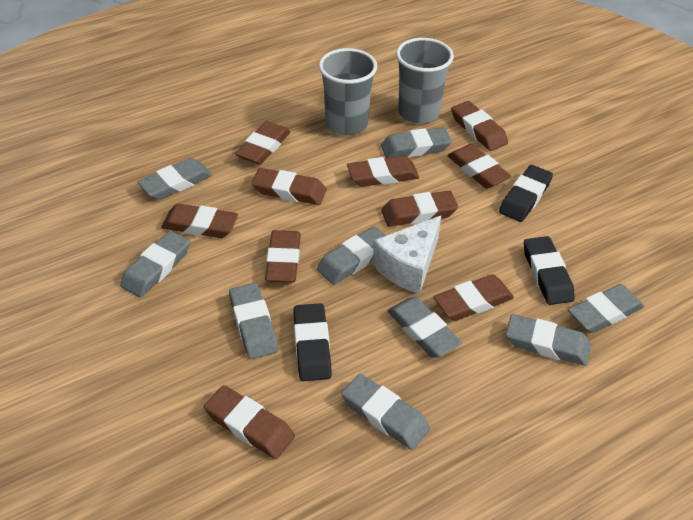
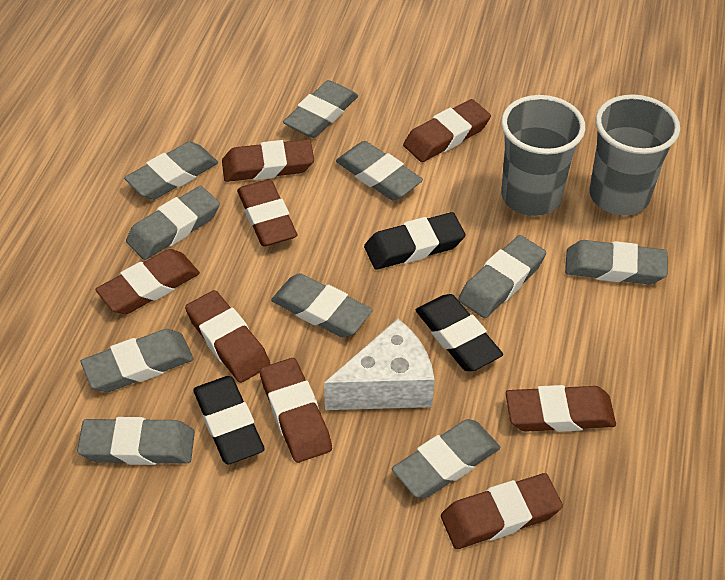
brown eraser: 10 -> 8
grey eraser: 9 -> 10

